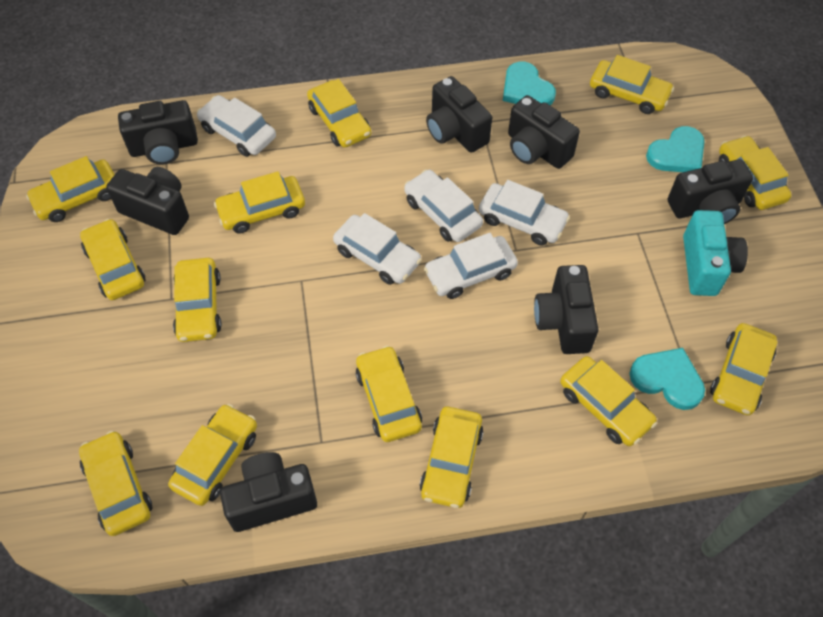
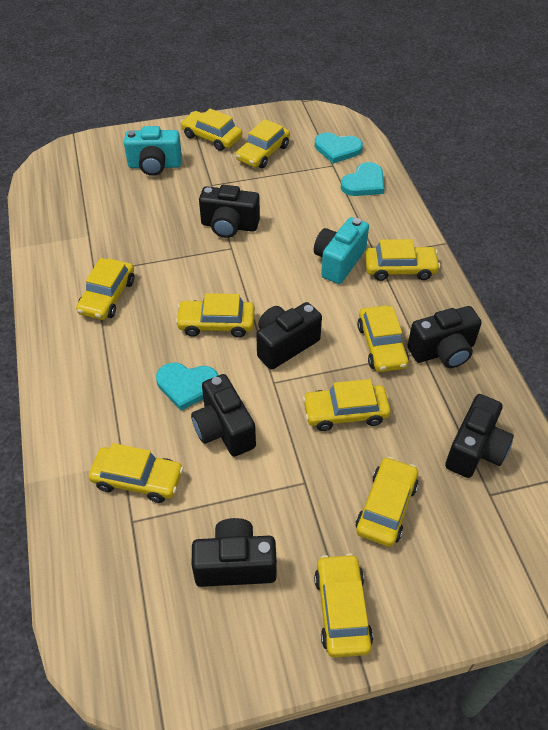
black camera: 7 -> 6
turquoise camera: 1 -> 2
white car: 5 -> 0
yellow car: 13 -> 10

